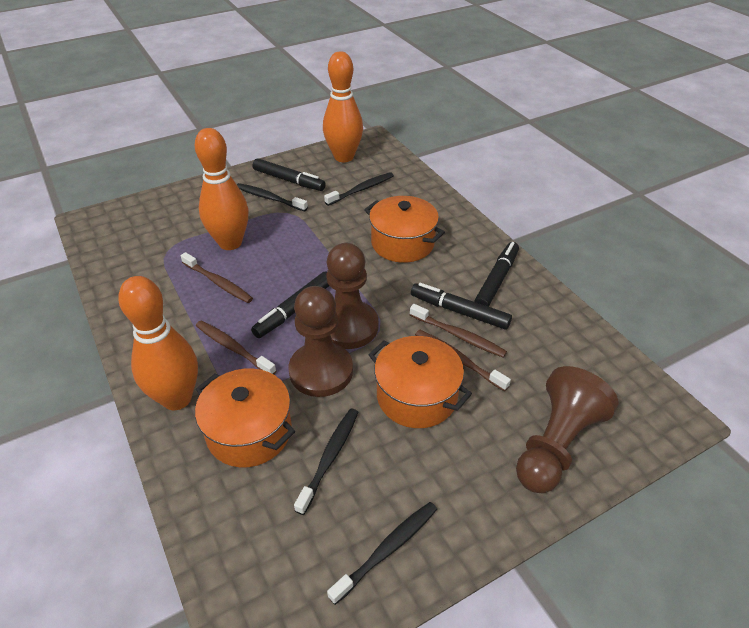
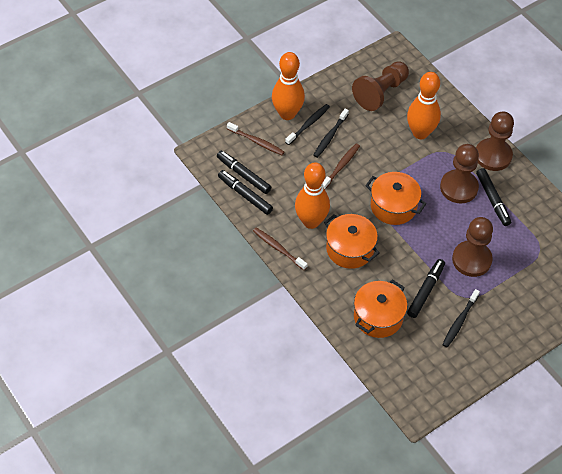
black toothbrush: 4 -> 3
brown pawn: 3 -> 4
brown toothbrush: 4 -> 3

